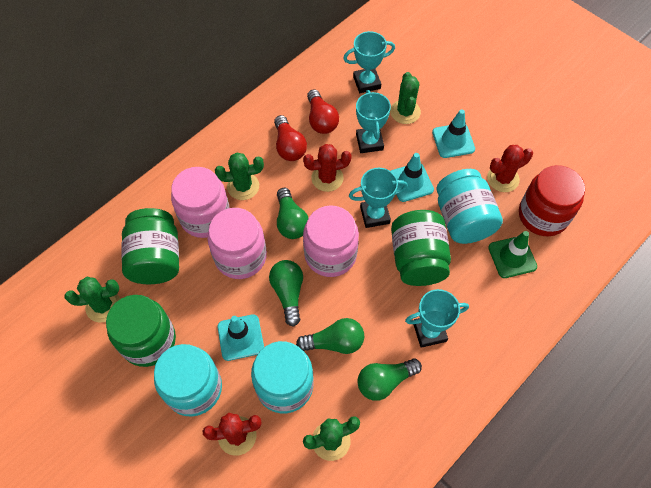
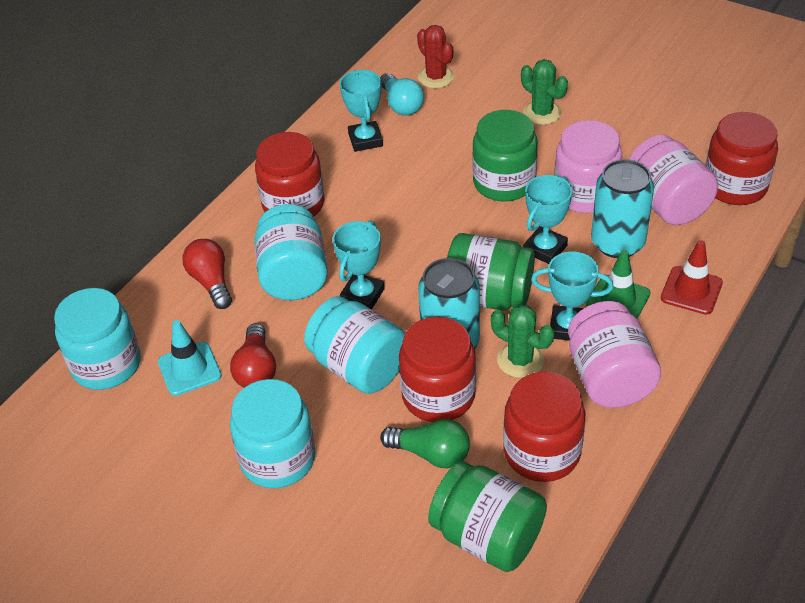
green cactus: 4 -> 2
green light bulb: 4 -> 1
red cactus: 3 -> 1
red jar: 1 -> 4
red traffic cone: 0 -> 1
turquoise can: 0 -> 2
turquoise jar: 3 -> 4
turquoise light bulb: 0 -> 1
turquoise traffic cone: 3 -> 1

